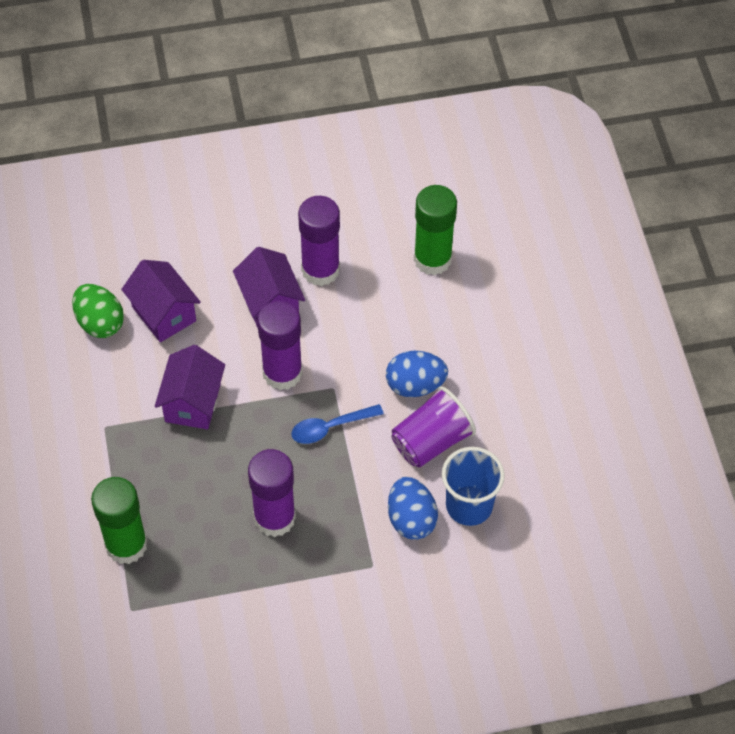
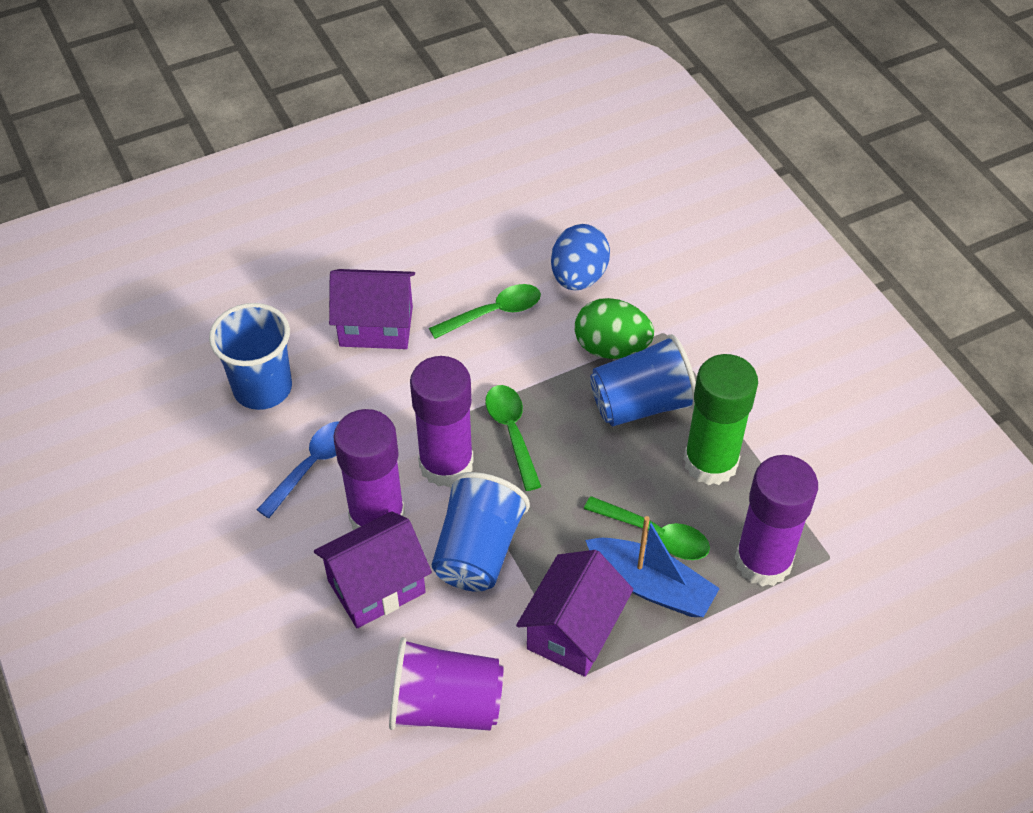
blue boat: 0 -> 1
blue cup: 1 -> 3
blue egg: 2 -> 1
green glue stick: 2 -> 1
green spoon: 0 -> 3

